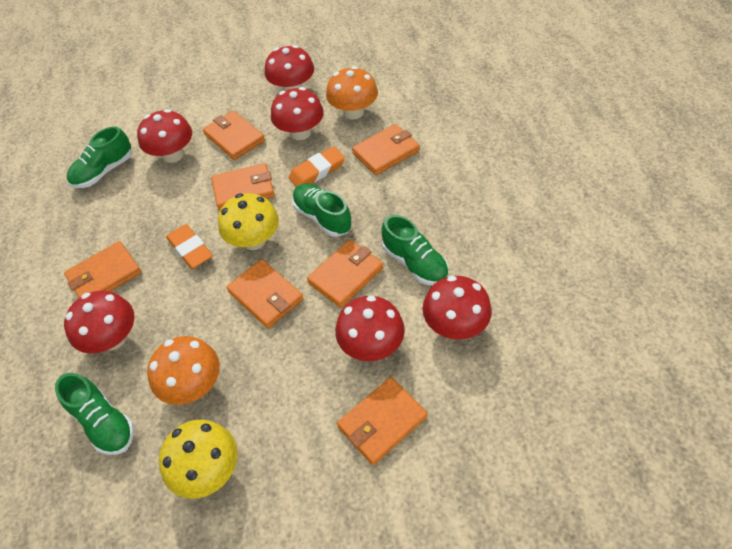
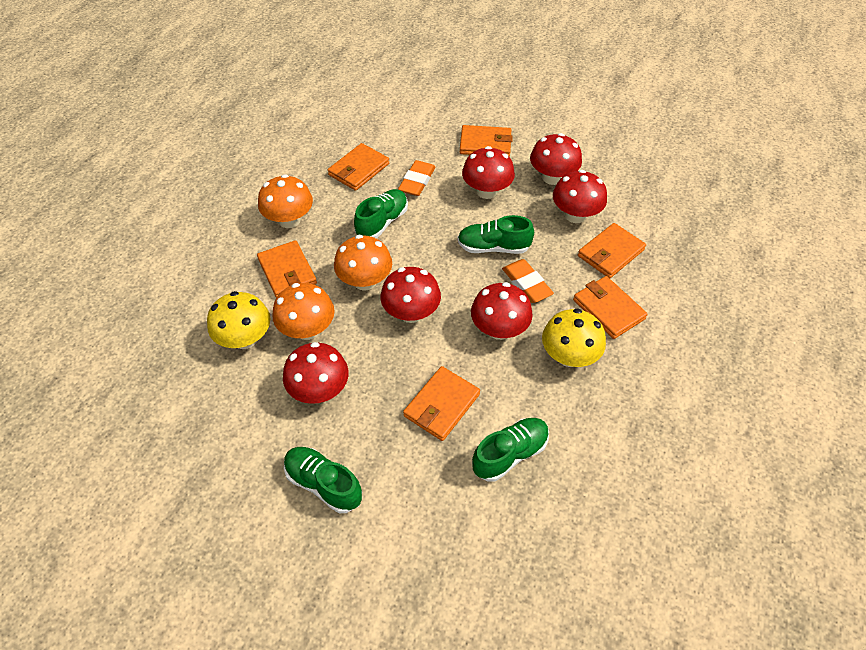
orange mushroom: 2 -> 3
orange wallet: 7 -> 6

